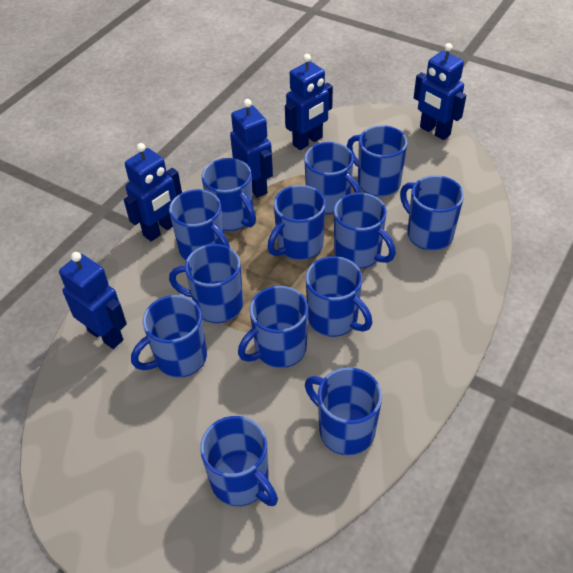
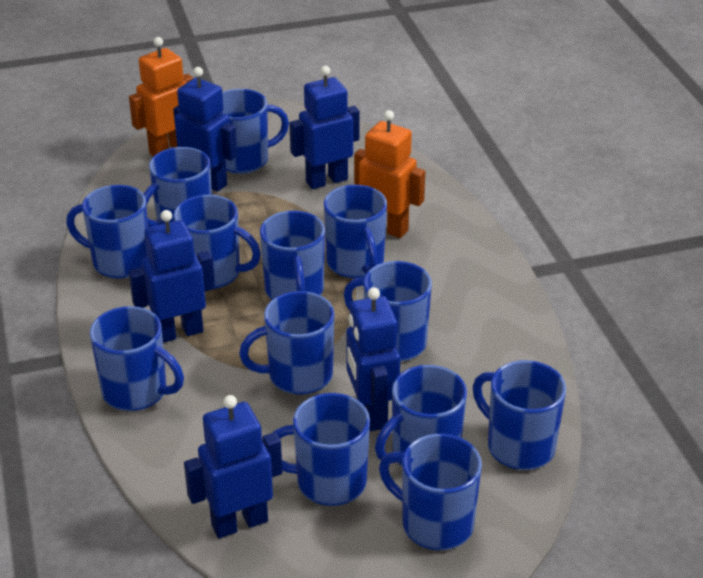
orange robot: 0 -> 2

